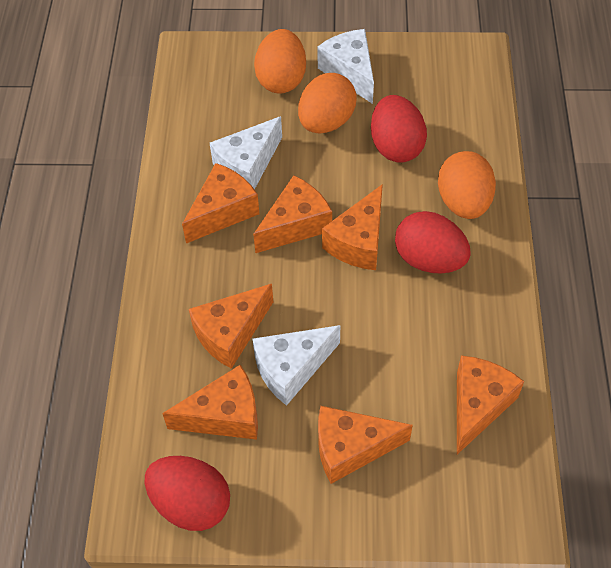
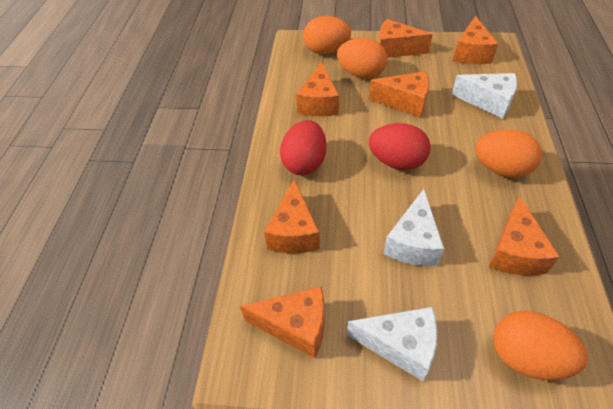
orange egg: 3 -> 4
red egg: 3 -> 2

